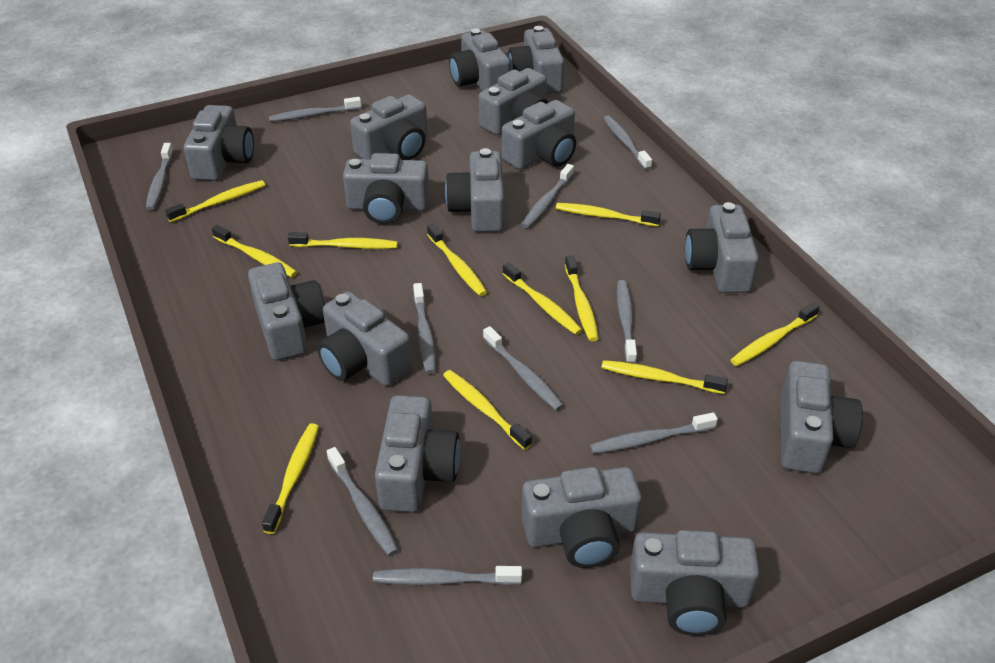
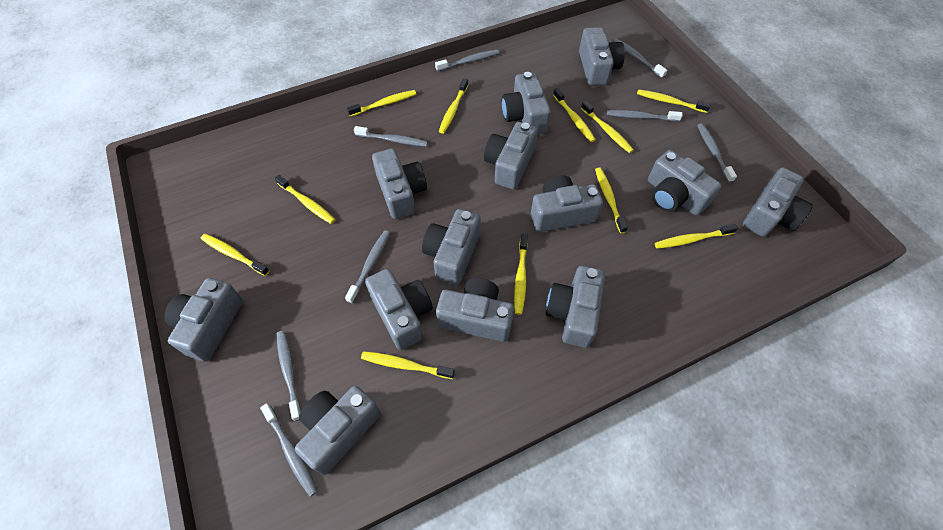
grey camera: 15 -> 13
grey toothbrush: 10 -> 8

